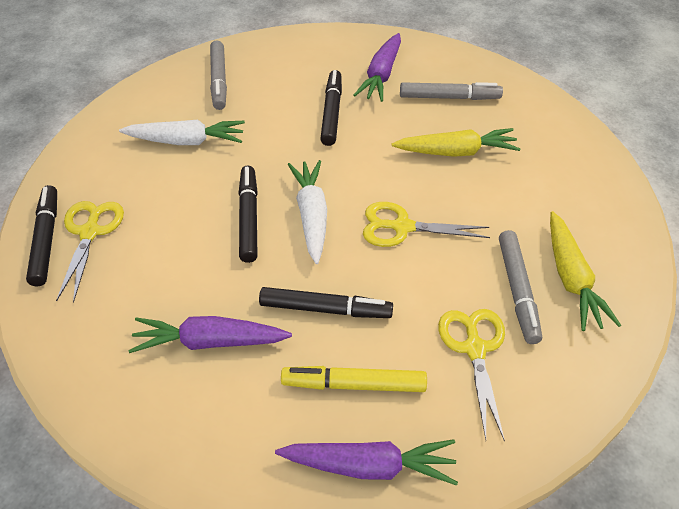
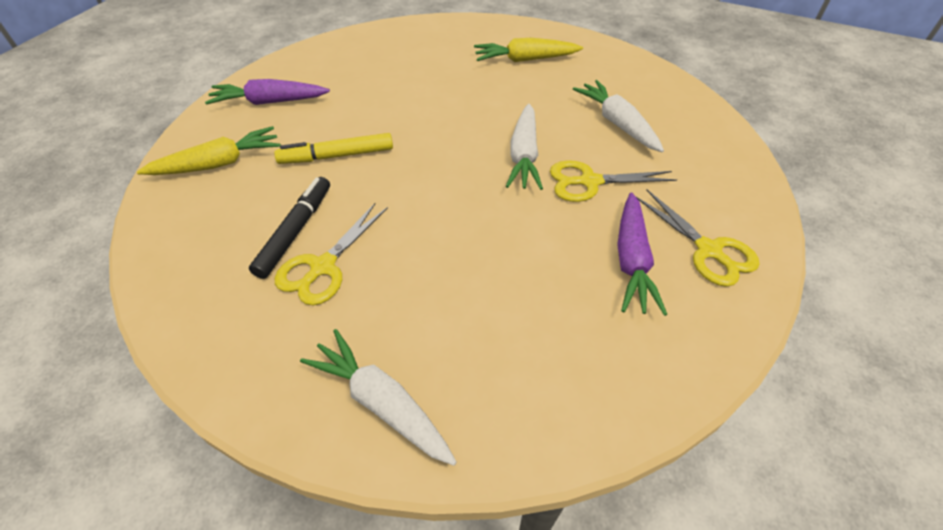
black marker: 4 -> 1
grey marker: 3 -> 0
purple carrot: 3 -> 2
white carrot: 2 -> 3

